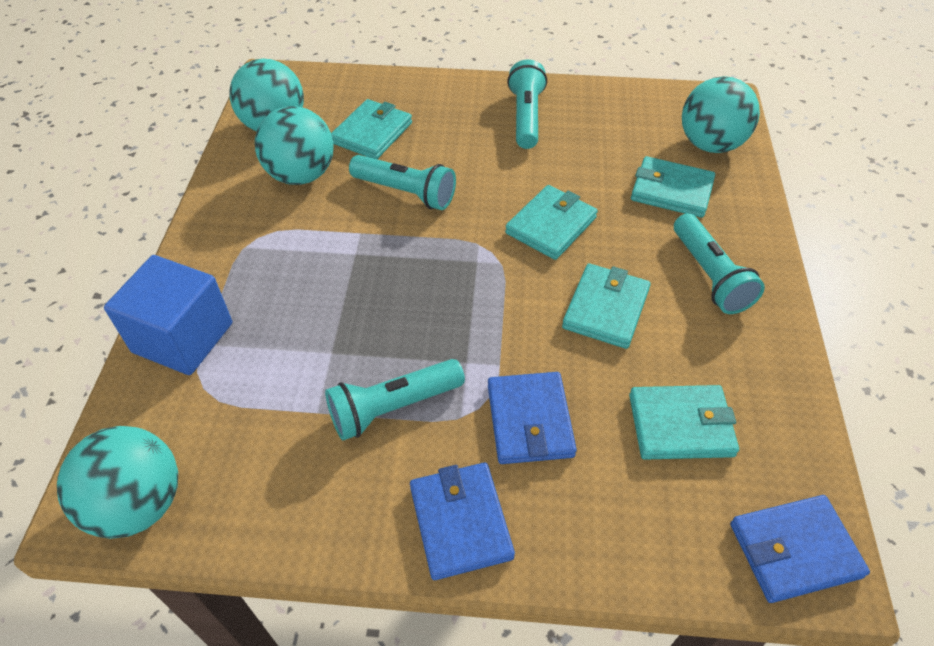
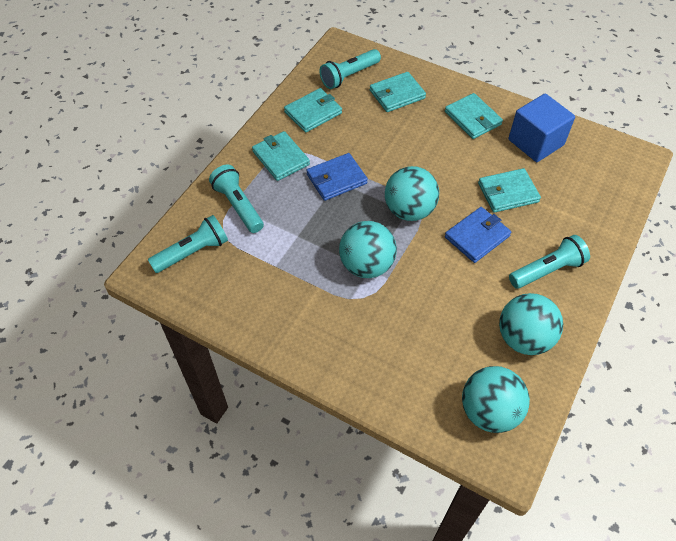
blue wallet: 3 -> 2

